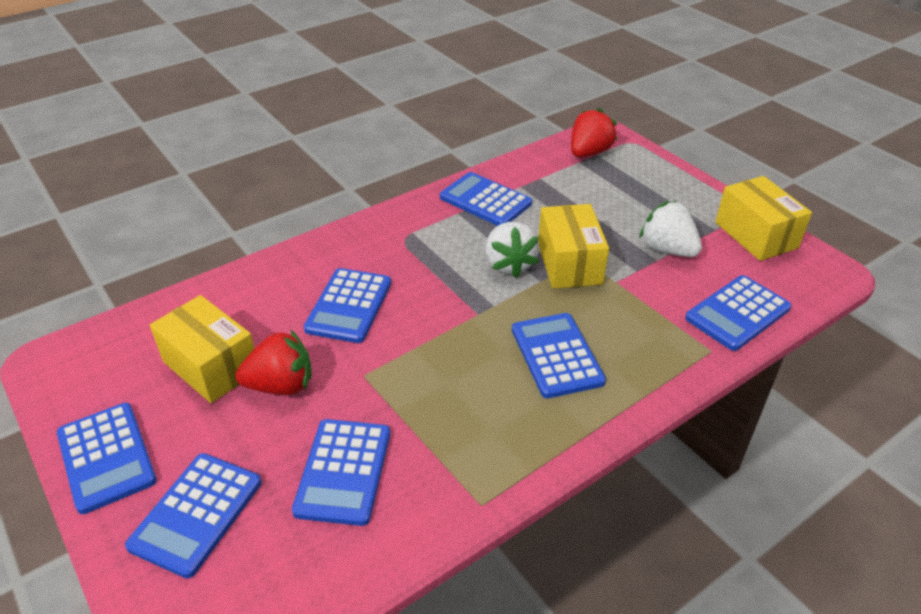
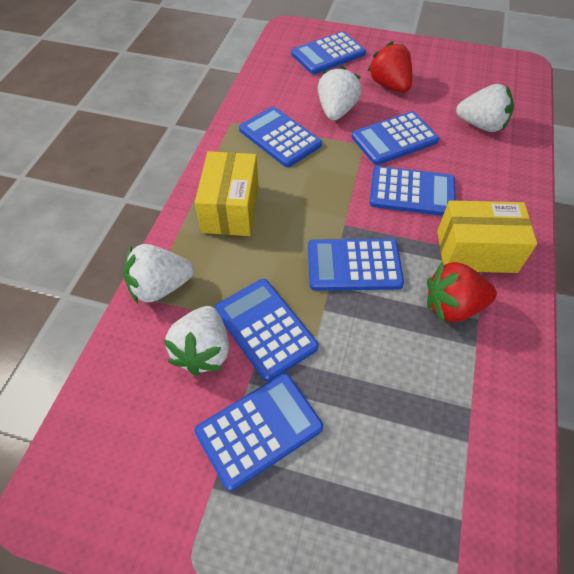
white strawberry: 2 -> 4
yellow box: 3 -> 2

